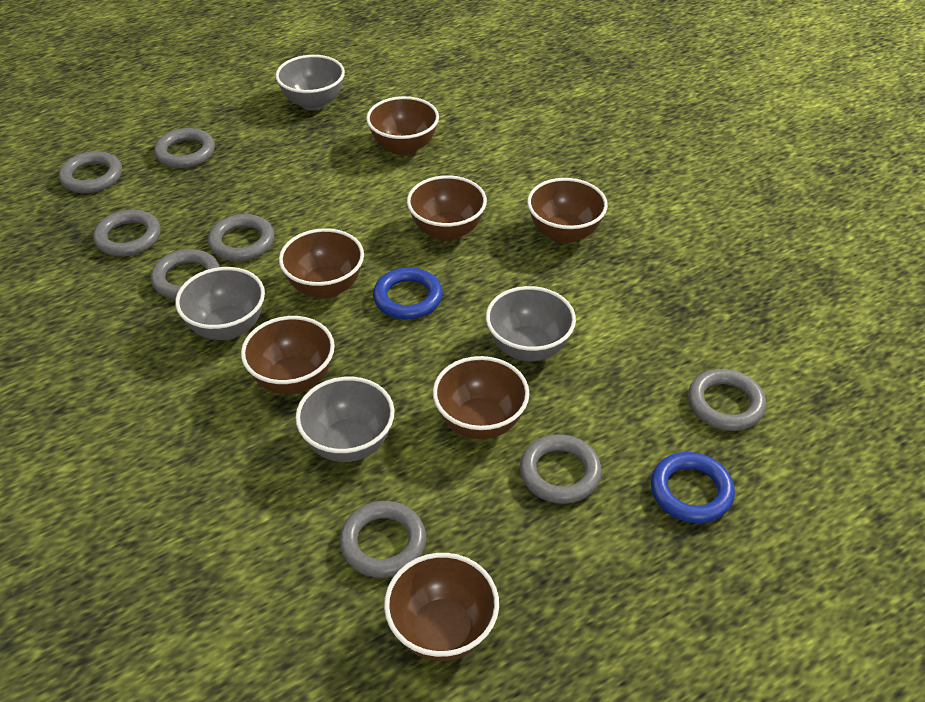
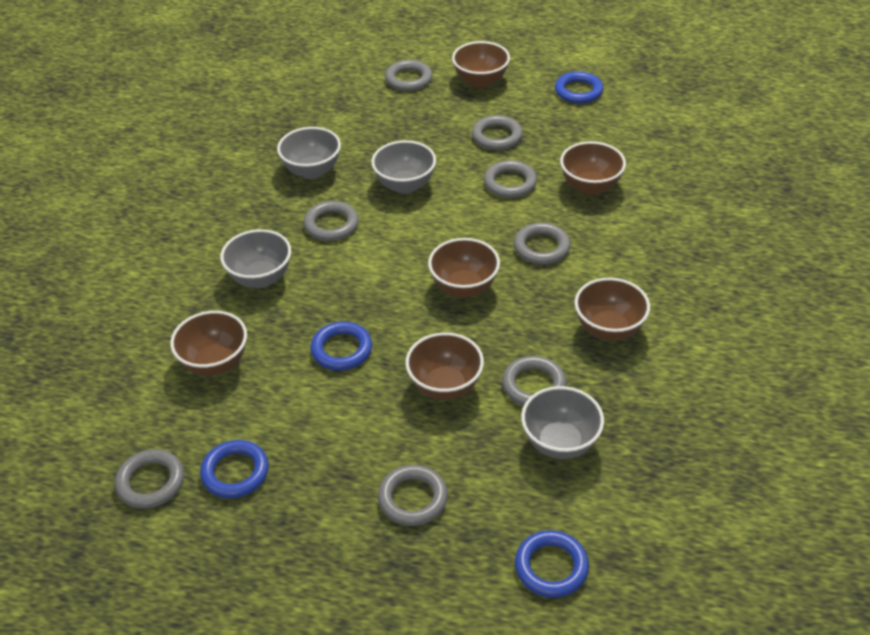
blue ring: 2 -> 4
brown bowl: 7 -> 6

